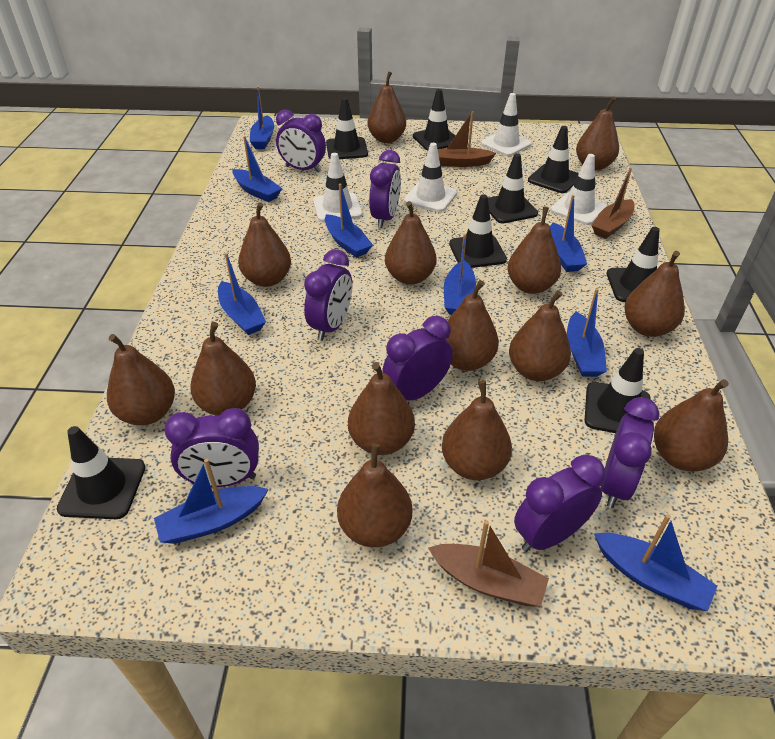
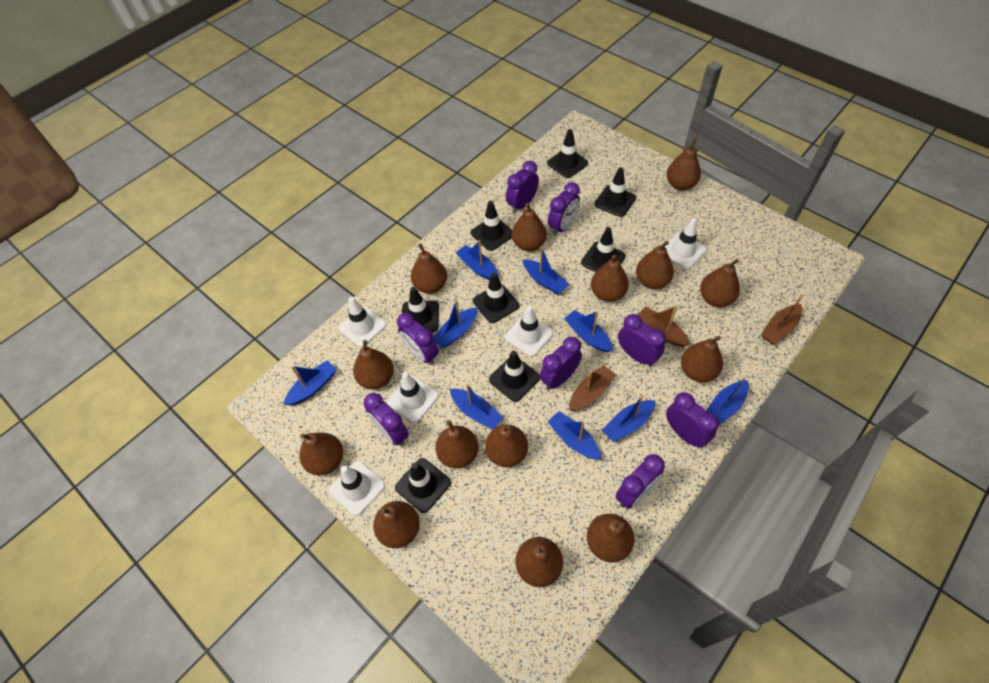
purple clock: 7 -> 8
white traffic cone: 4 -> 5

